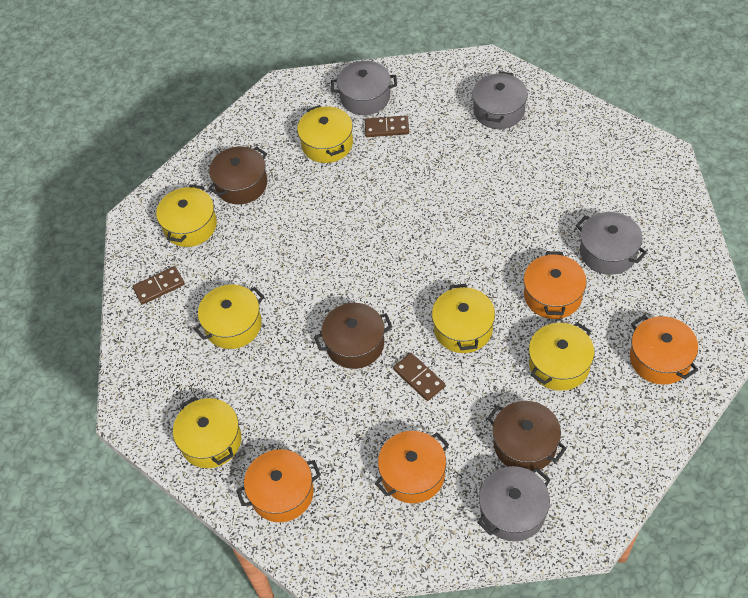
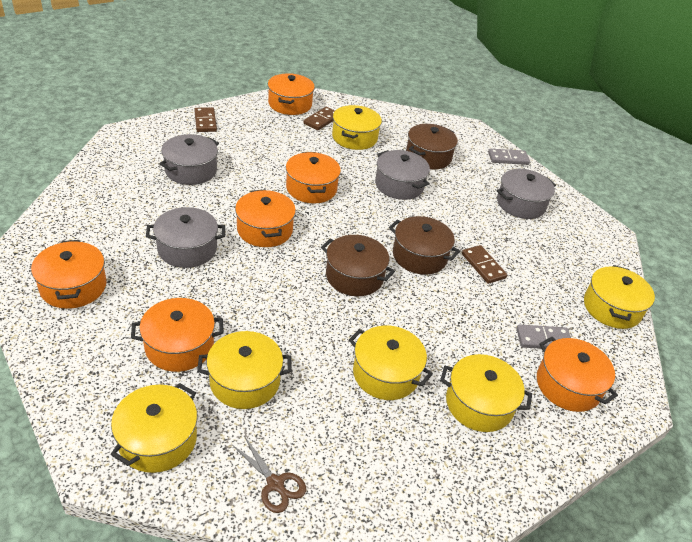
brown scissors: 0 -> 1
grey domino: 0 -> 2
orange pot: 4 -> 6

